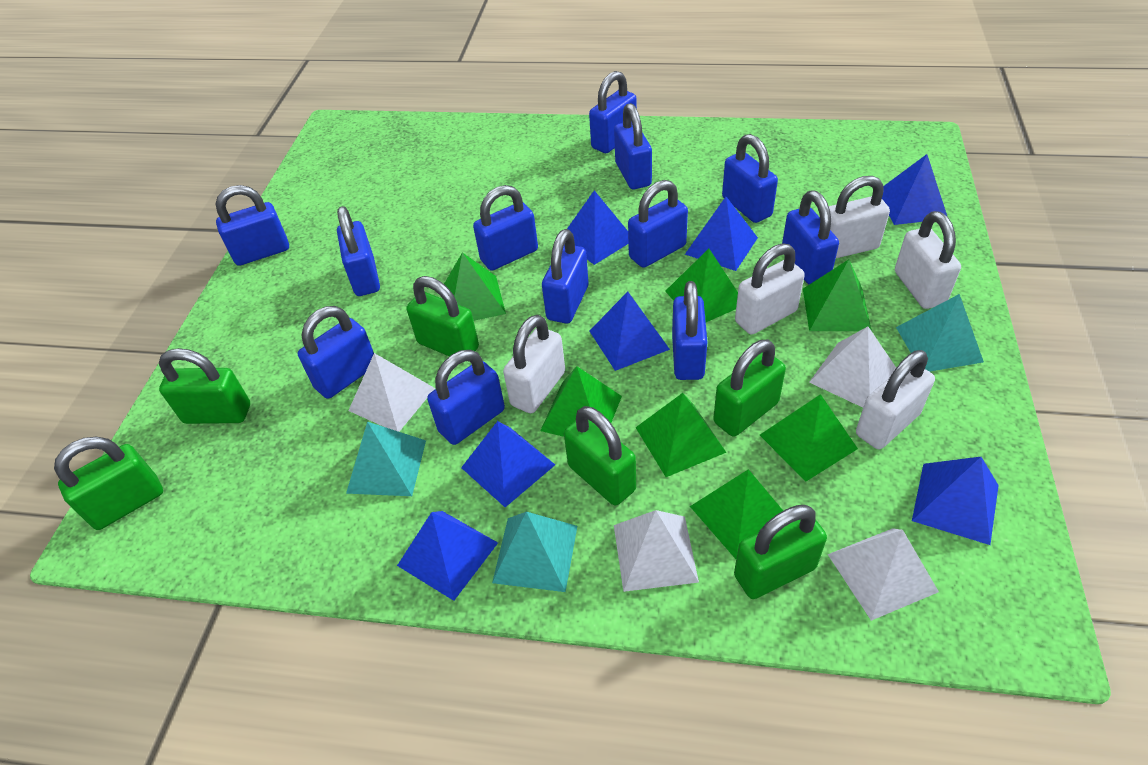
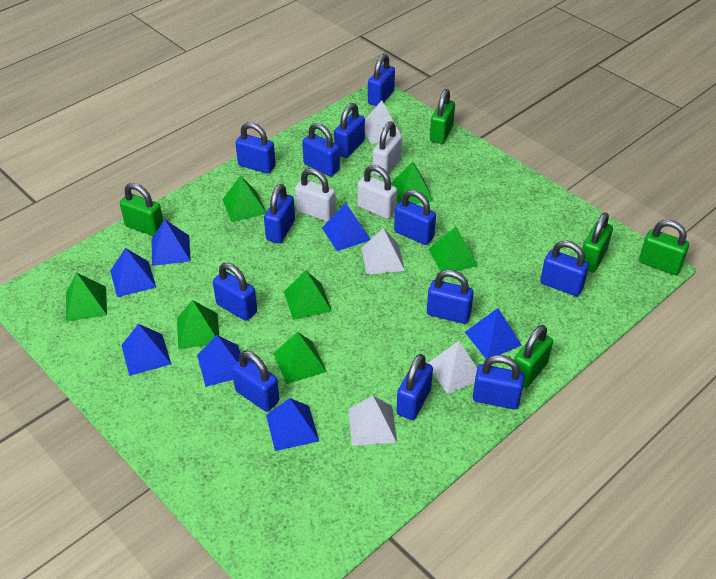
green padlock: 6 -> 5
turquoise pyramid: 3 -> 0
white padlock: 5 -> 3

